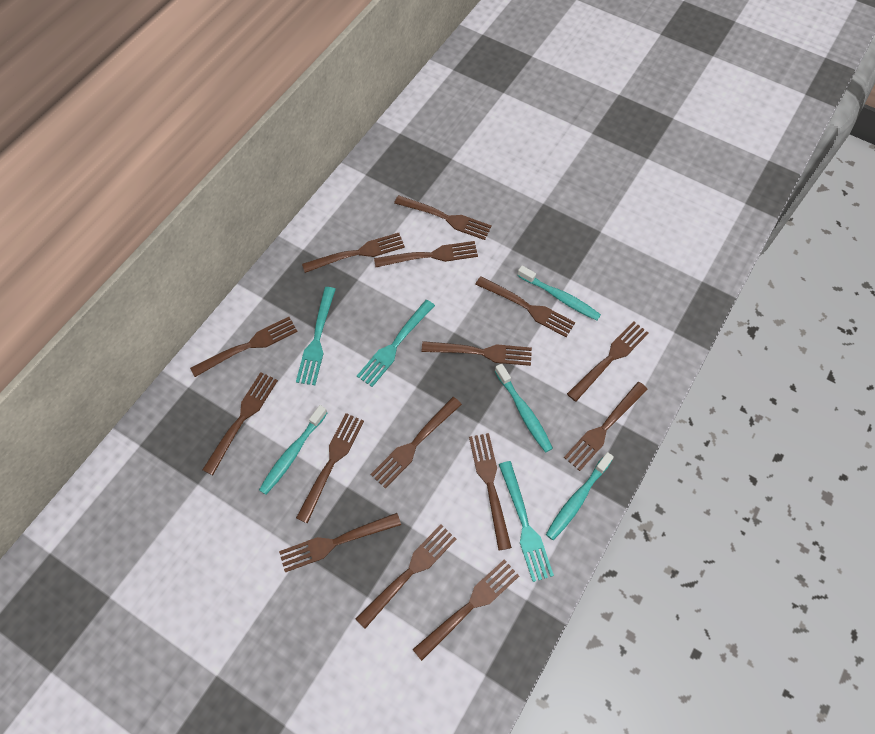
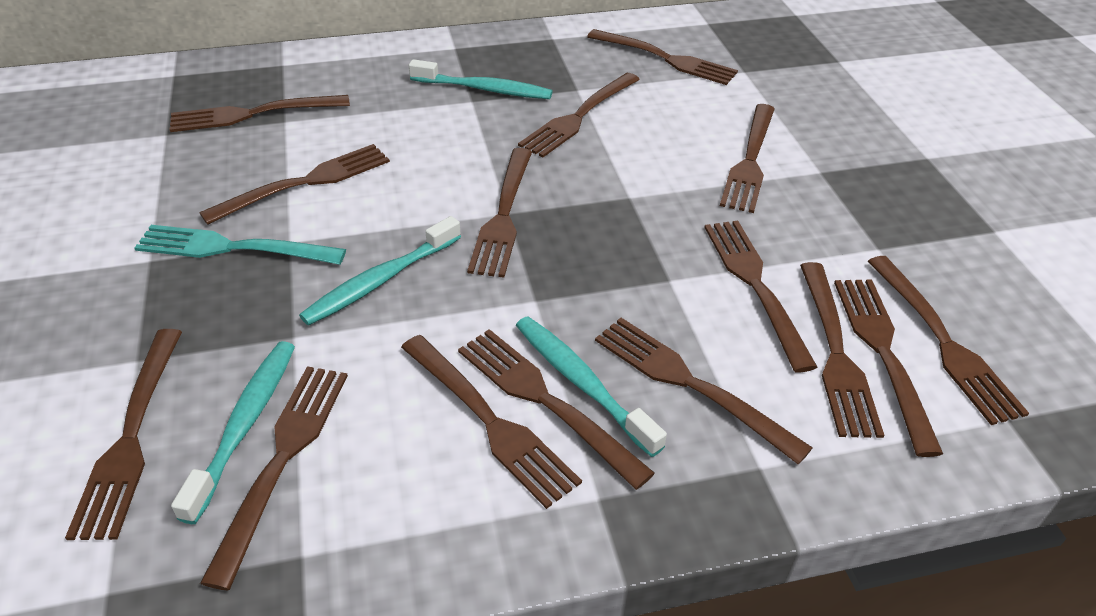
turquoise fork: 3 -> 1

